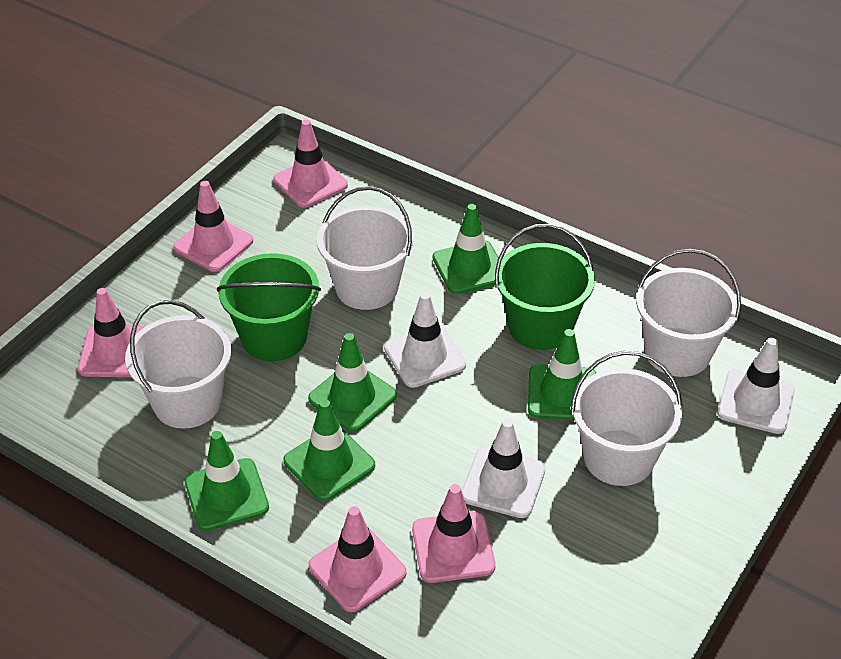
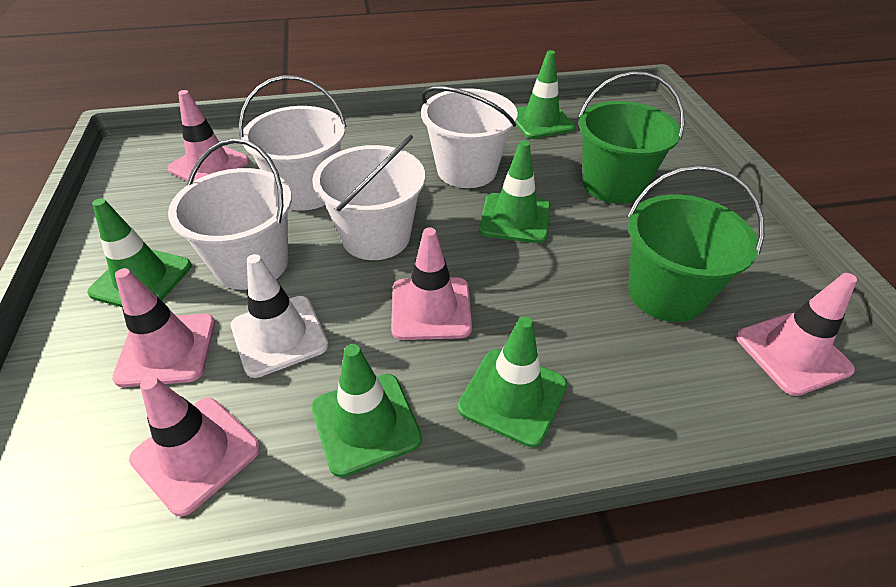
white traffic cone: 3 -> 1

